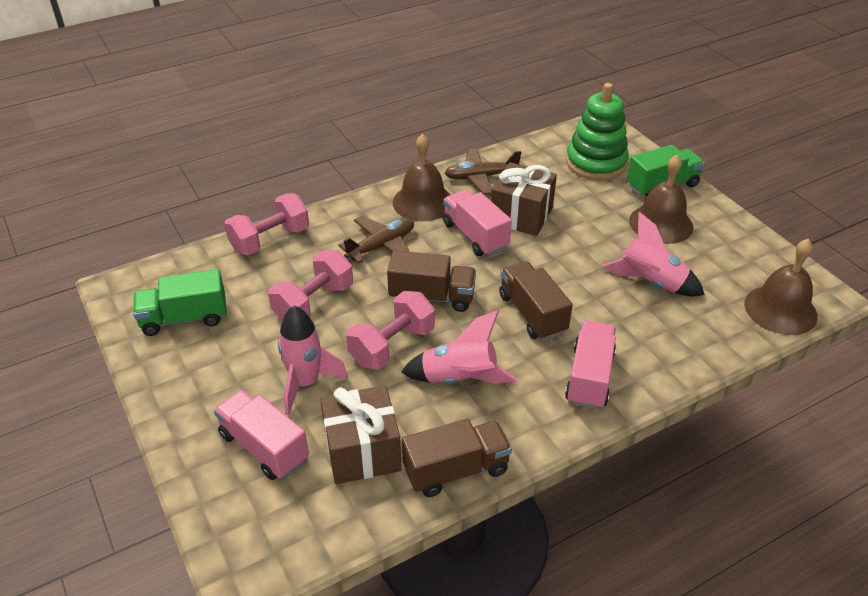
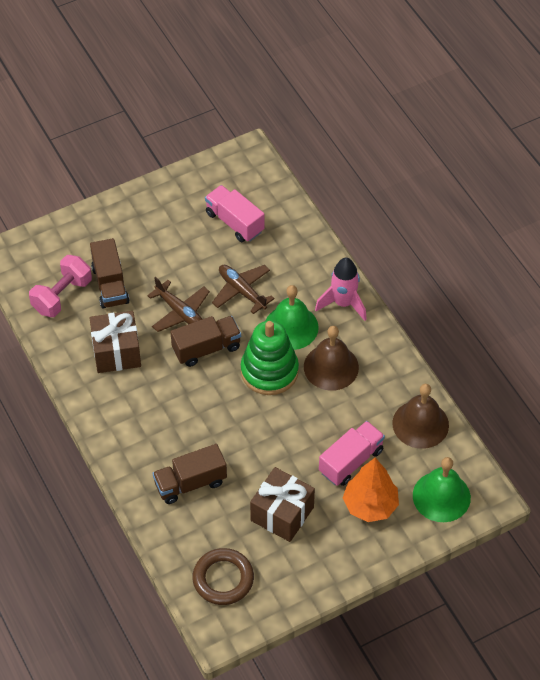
brown bell: 3 -> 2
brown ring: 0 -> 1
green bell: 0 -> 2
green truck: 2 -> 0
orange tree: 0 -> 1
pink dumbbell: 3 -> 1
pink rocket: 3 -> 1
pink truck: 3 -> 2

